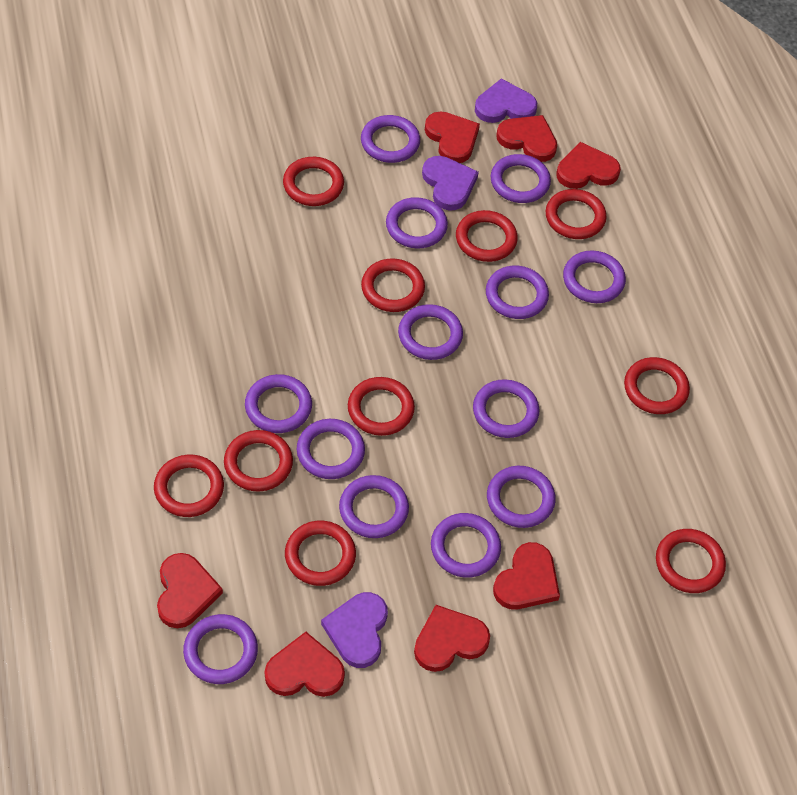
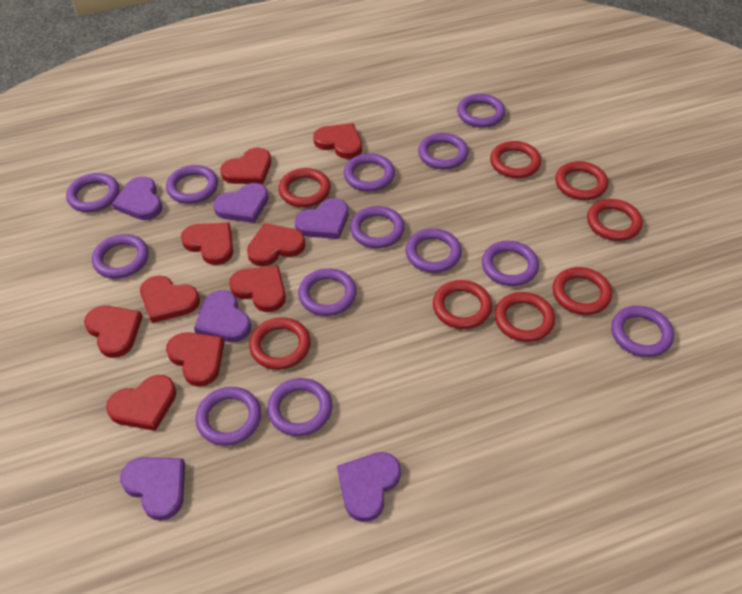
purple heart: 3 -> 6
red heart: 7 -> 9
red ring: 10 -> 8

